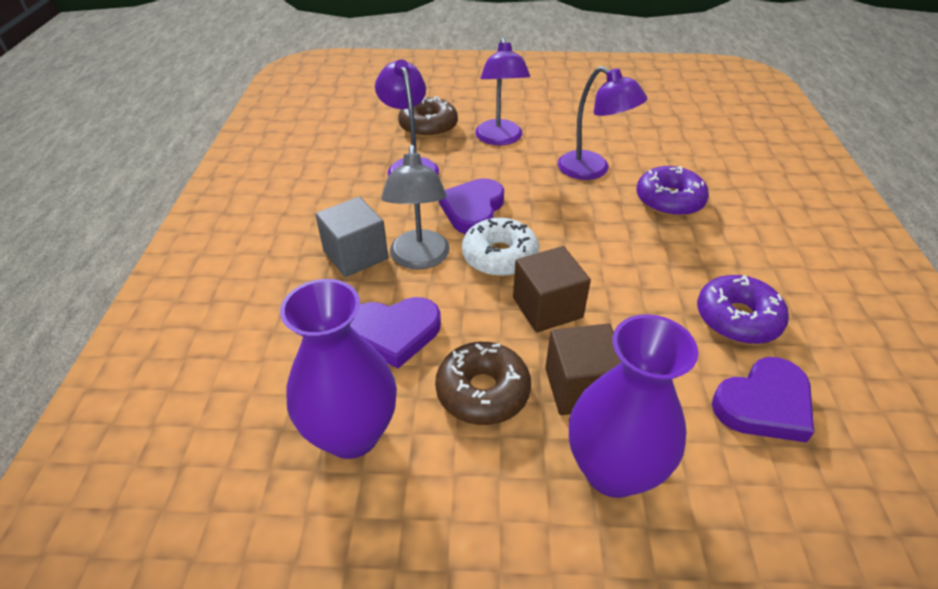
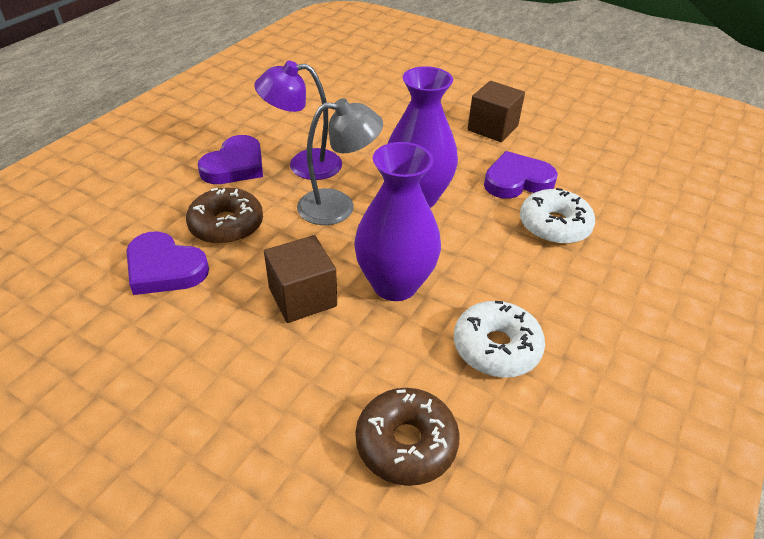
grey cube: 1 -> 0
purple donut: 2 -> 0
purple lamp: 3 -> 1
white donut: 1 -> 2

